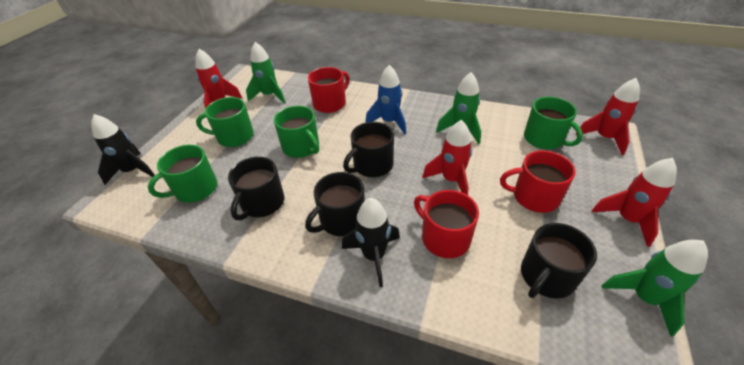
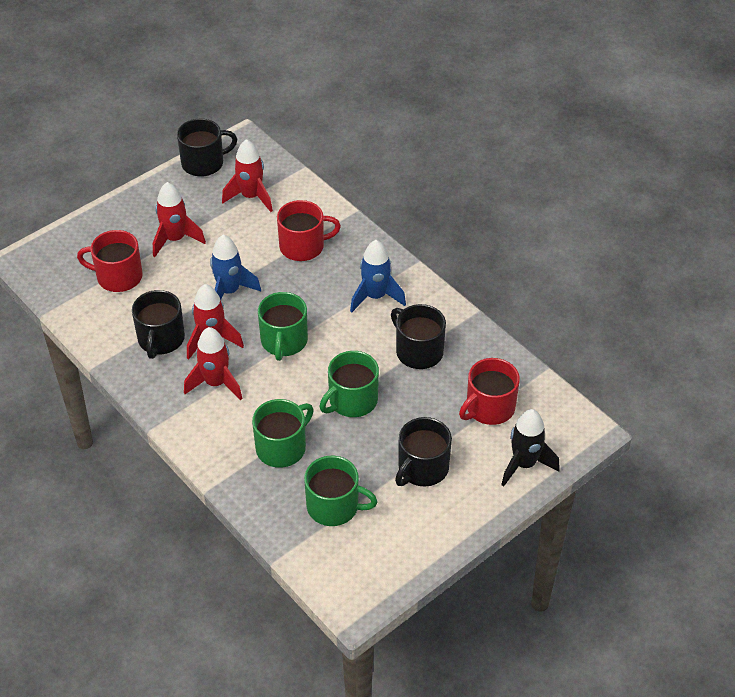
black rocket: 2 -> 1
blue rocket: 1 -> 2
green rocket: 3 -> 0

